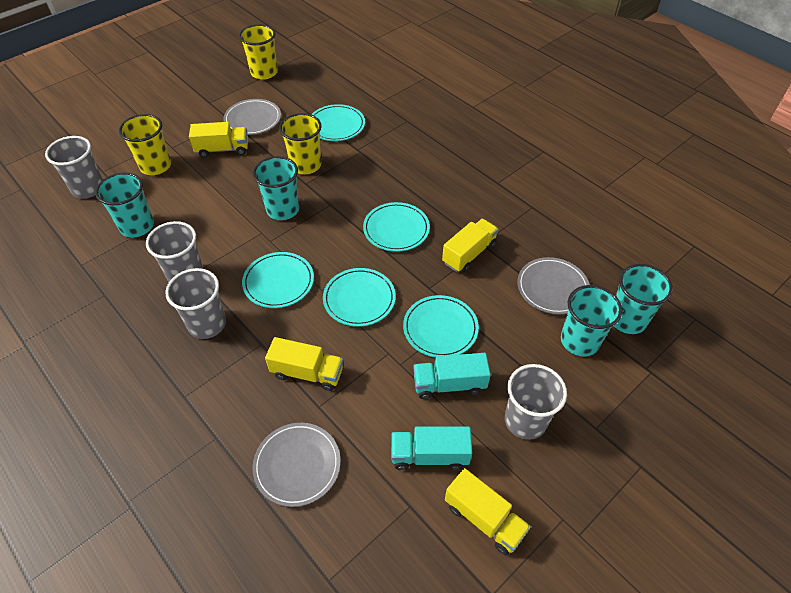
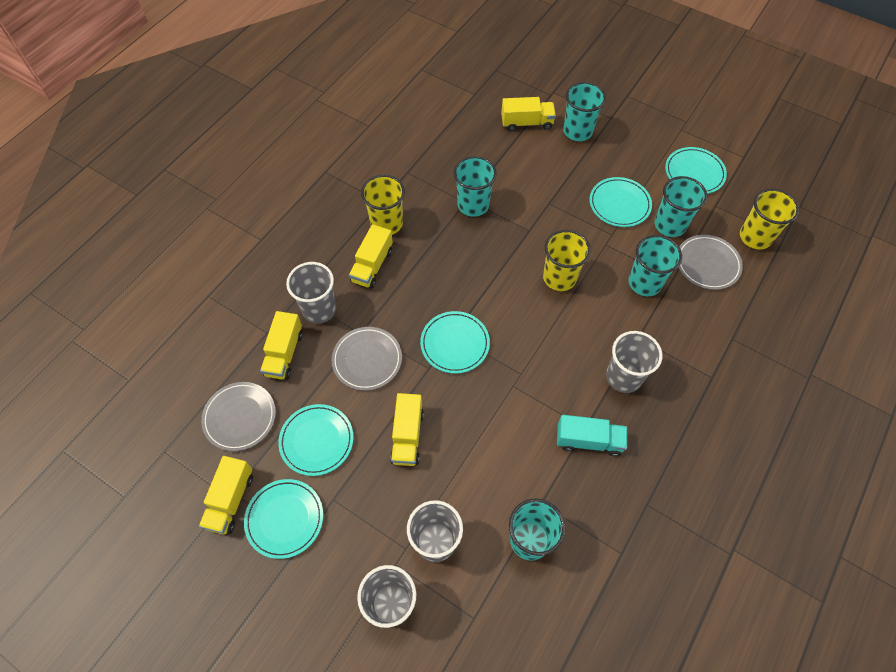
turquoise cup: 4 -> 5
turquoise truck: 2 -> 1
yellow truck: 4 -> 5

